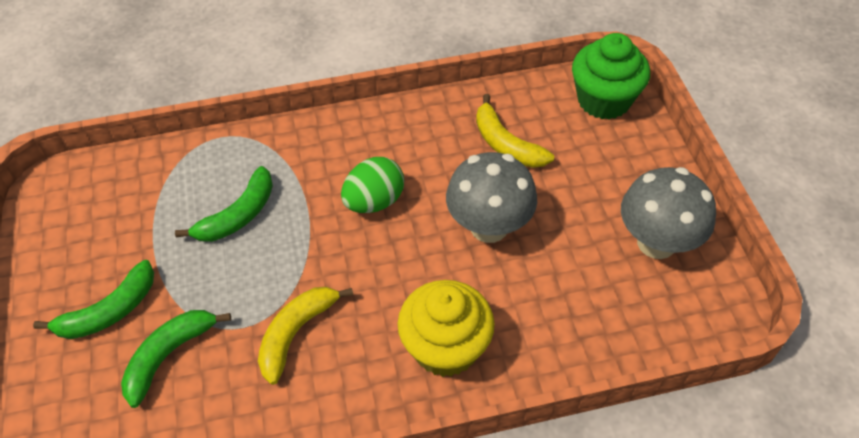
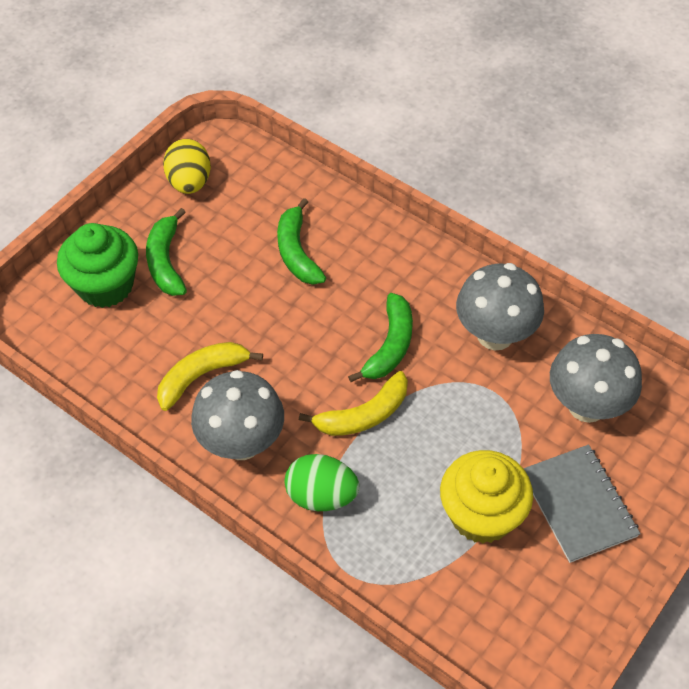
grey mushroom: 2 -> 3
grey notebook: 0 -> 1
yellow egg: 0 -> 1

